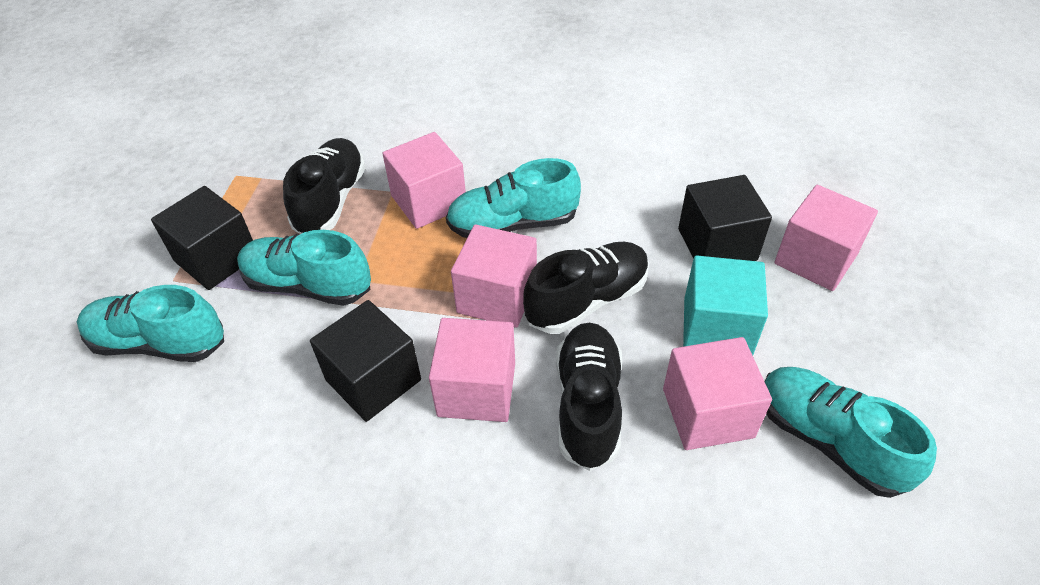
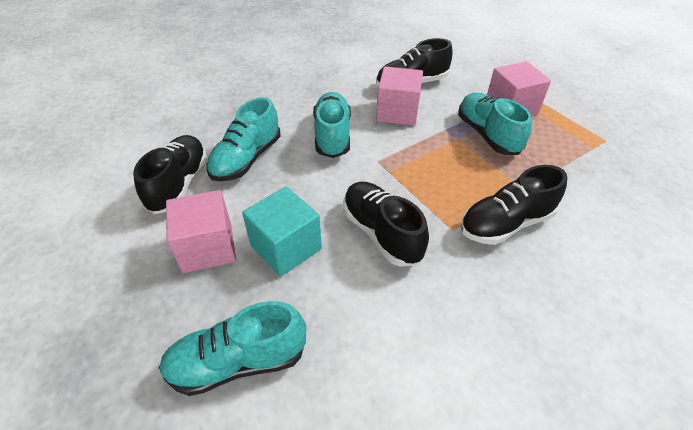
black cube: 3 -> 0
black shoe: 3 -> 4
pink cube: 5 -> 3

